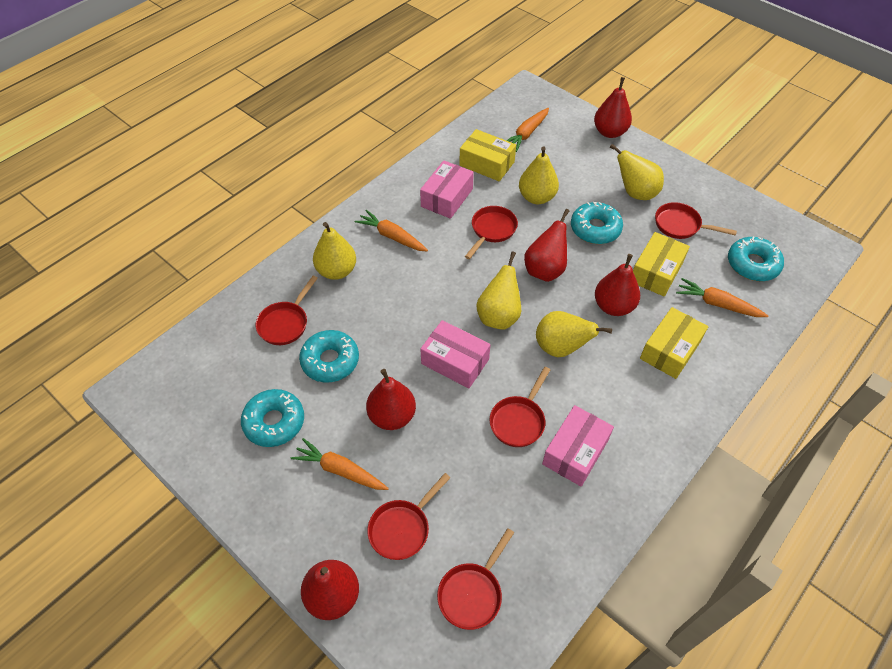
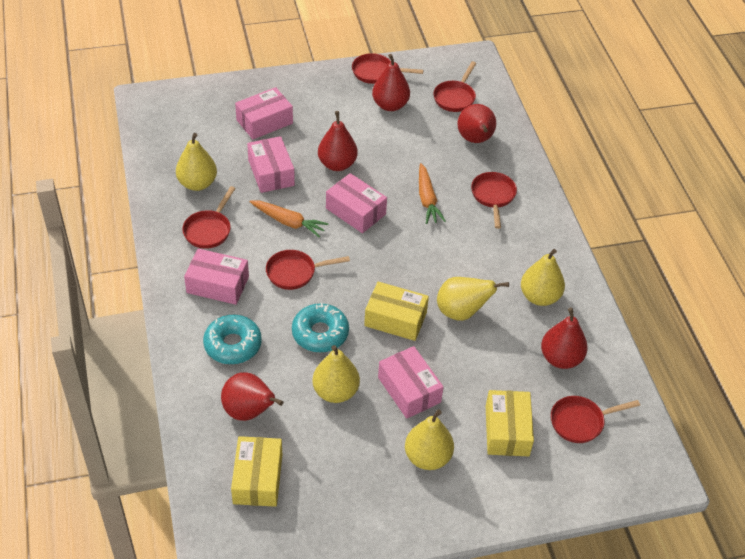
orange carrot: 4 -> 2
pink box: 3 -> 5
turquoise donut: 4 -> 2

